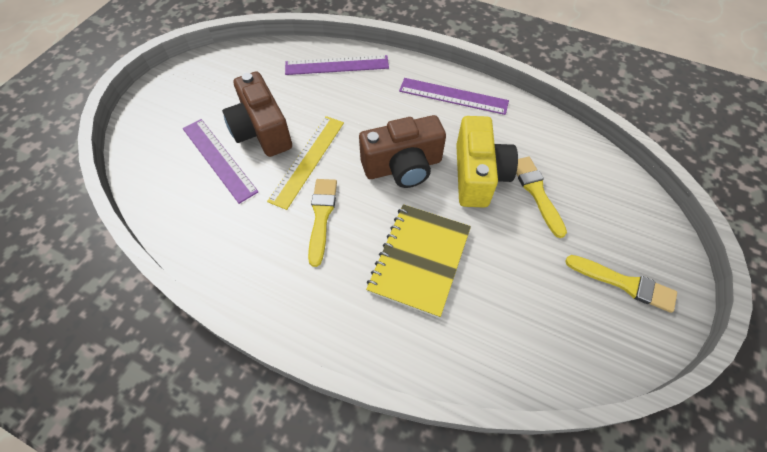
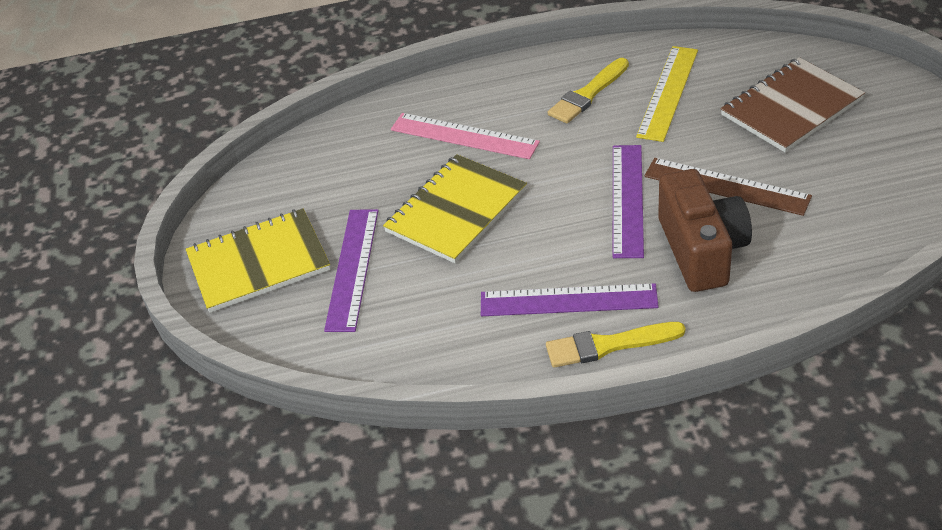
brown camera: 2 -> 1
brown notebook: 0 -> 1
brown ruler: 0 -> 1
pink ruler: 0 -> 1
yellow brush: 3 -> 2
yellow camera: 1 -> 0
yellow notebook: 1 -> 2

